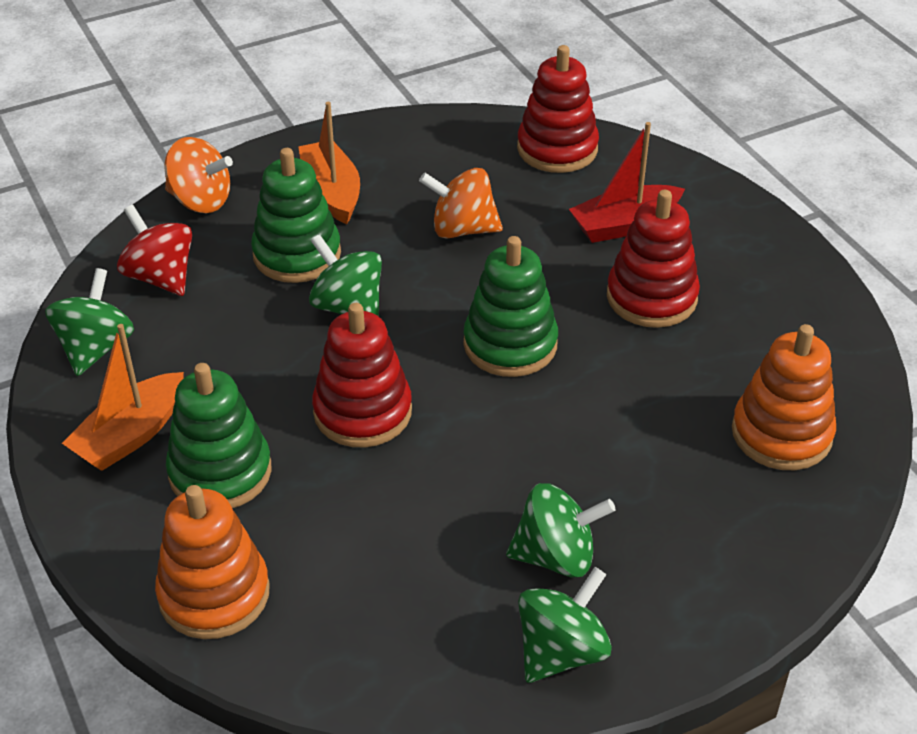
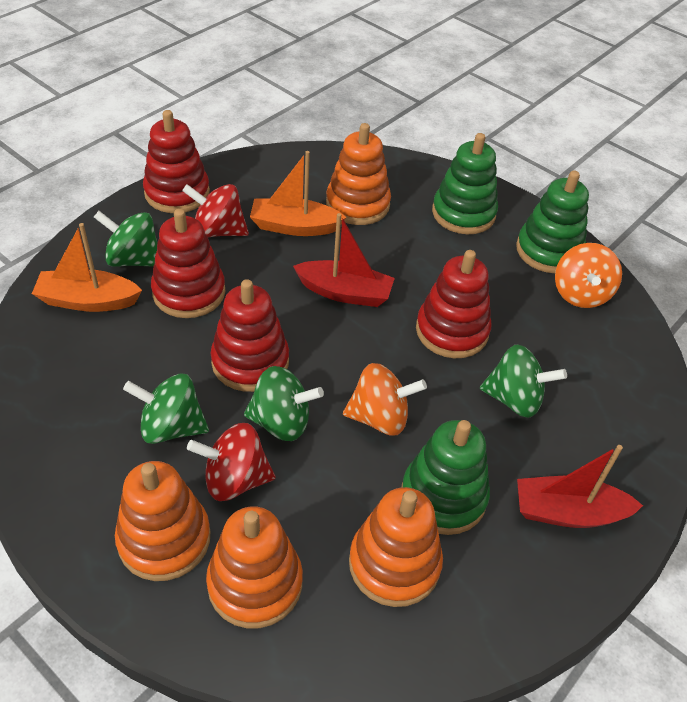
orange stacking toy: 2 -> 4
red boat: 1 -> 2
red spinning top: 1 -> 2
red stacking toy: 3 -> 4

